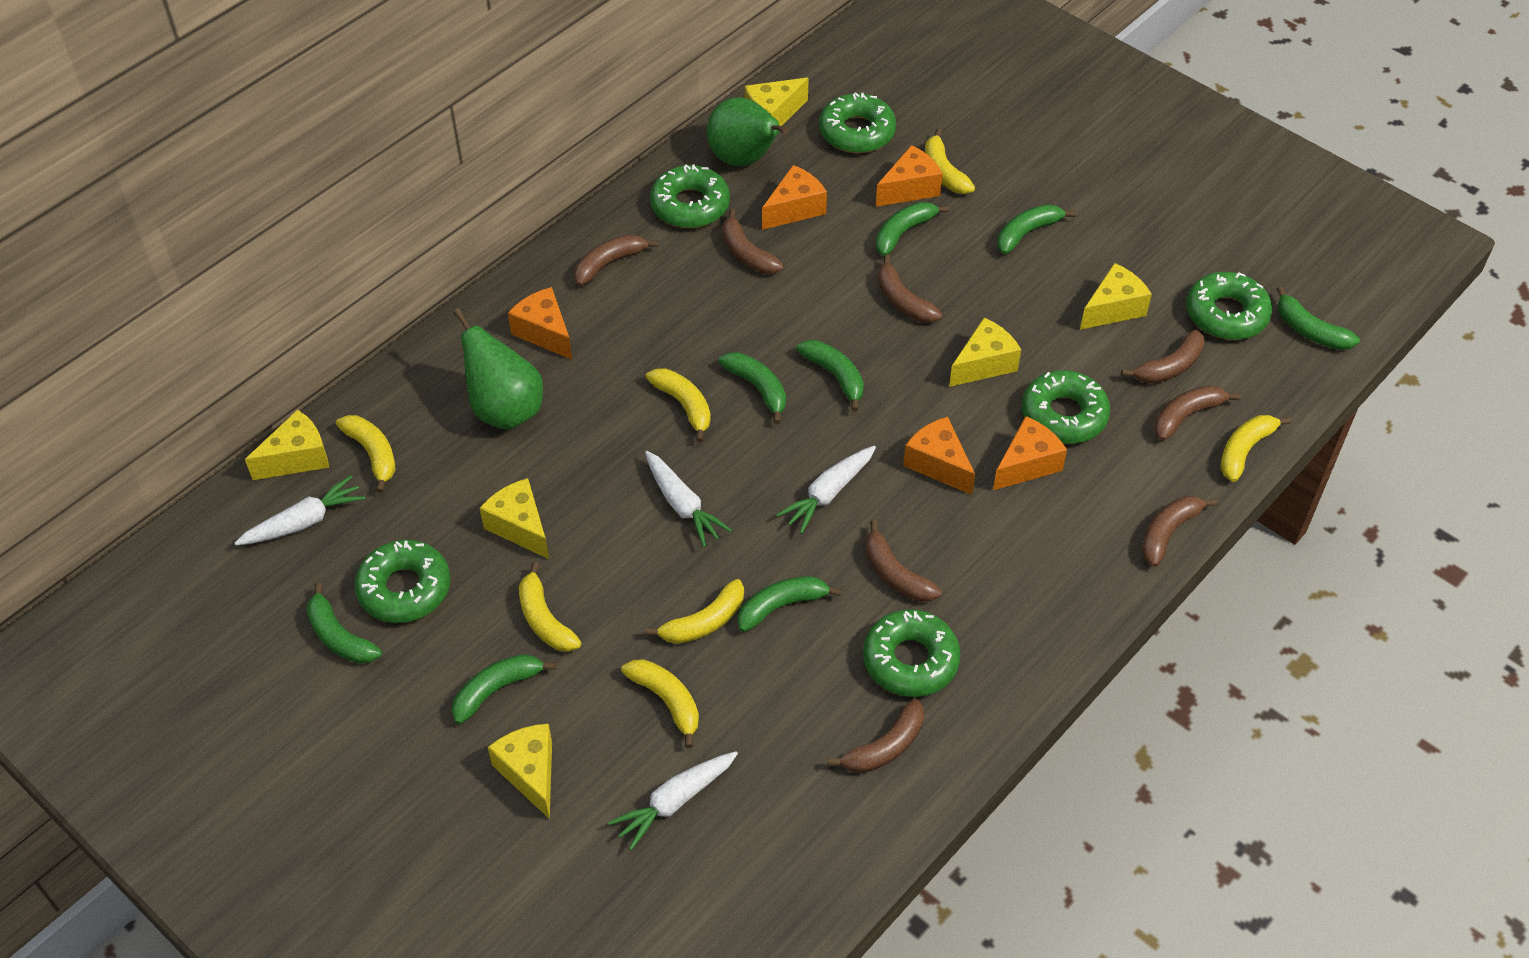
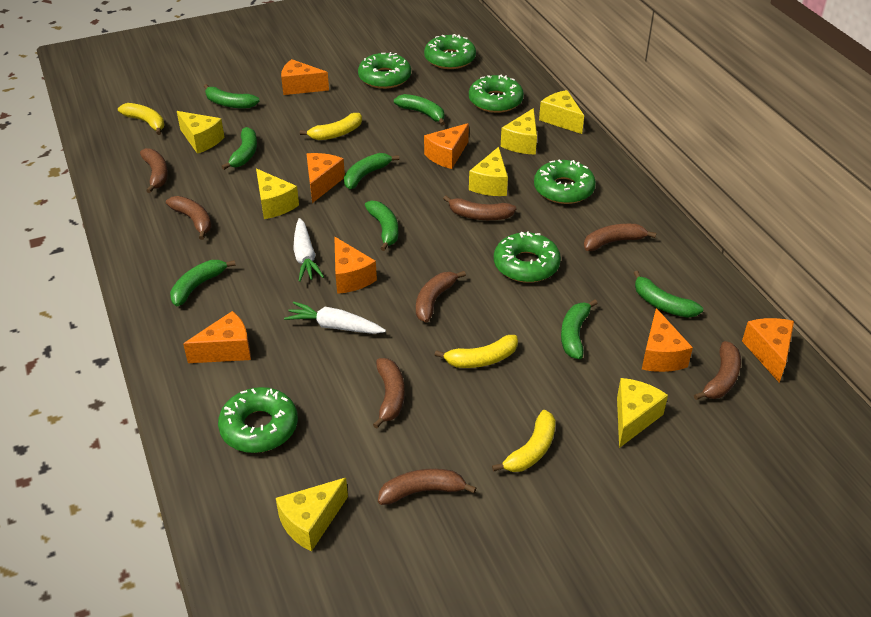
green pear: 2 -> 0
orange cheese: 5 -> 7
white carrot: 4 -> 2
yellow banana: 7 -> 4
yellow cheese: 6 -> 7

